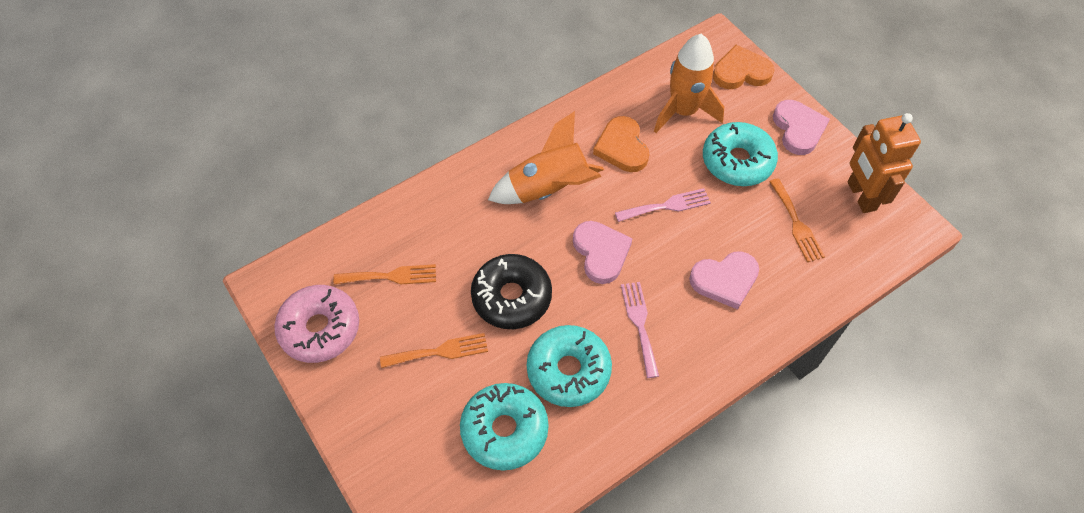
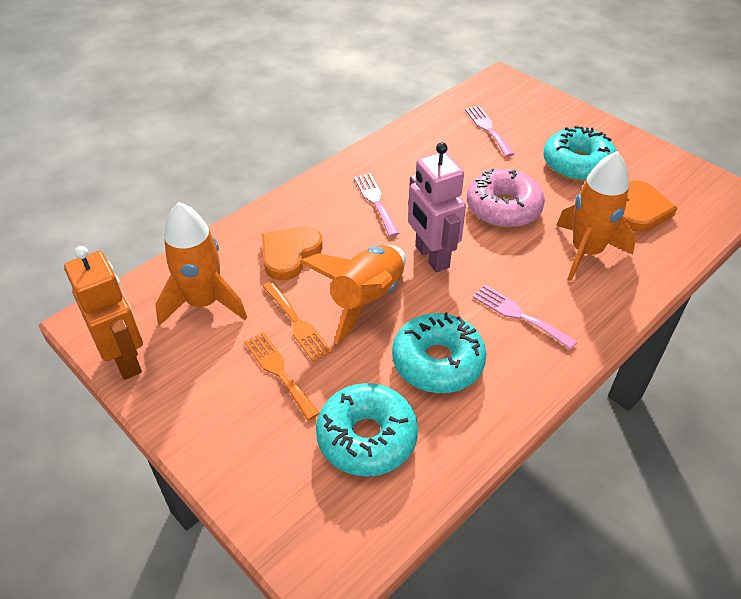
black donut: 1 -> 0
orange fork: 3 -> 2
orange rocket: 2 -> 3
pink fork: 2 -> 3
pink heart: 3 -> 0
pink robot: 0 -> 1

